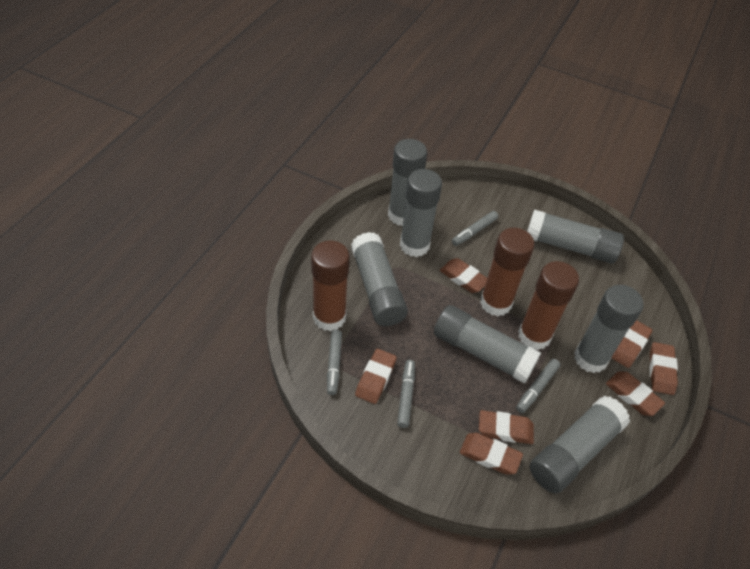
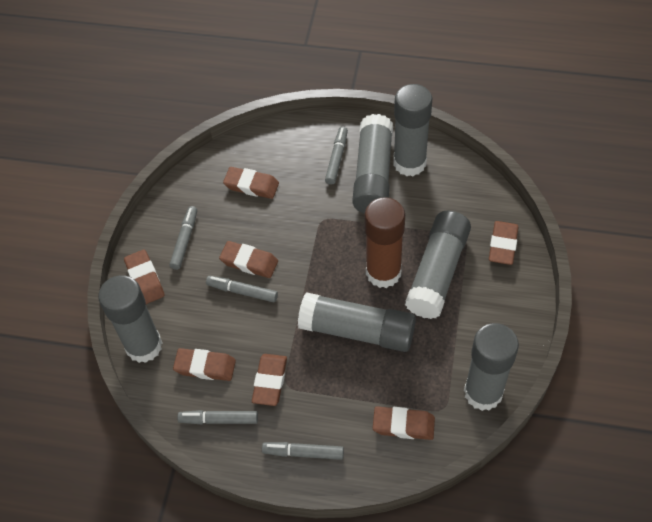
brown glue stick: 3 -> 1
grey glue stick: 7 -> 6
grey marker: 4 -> 5

